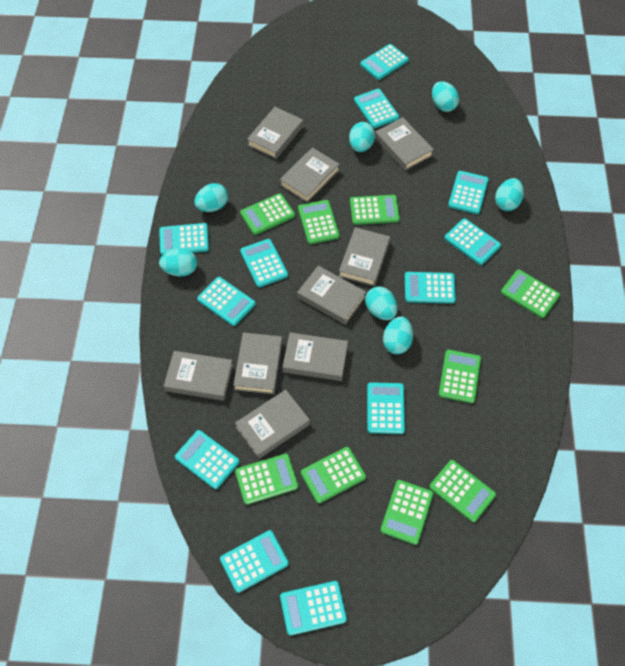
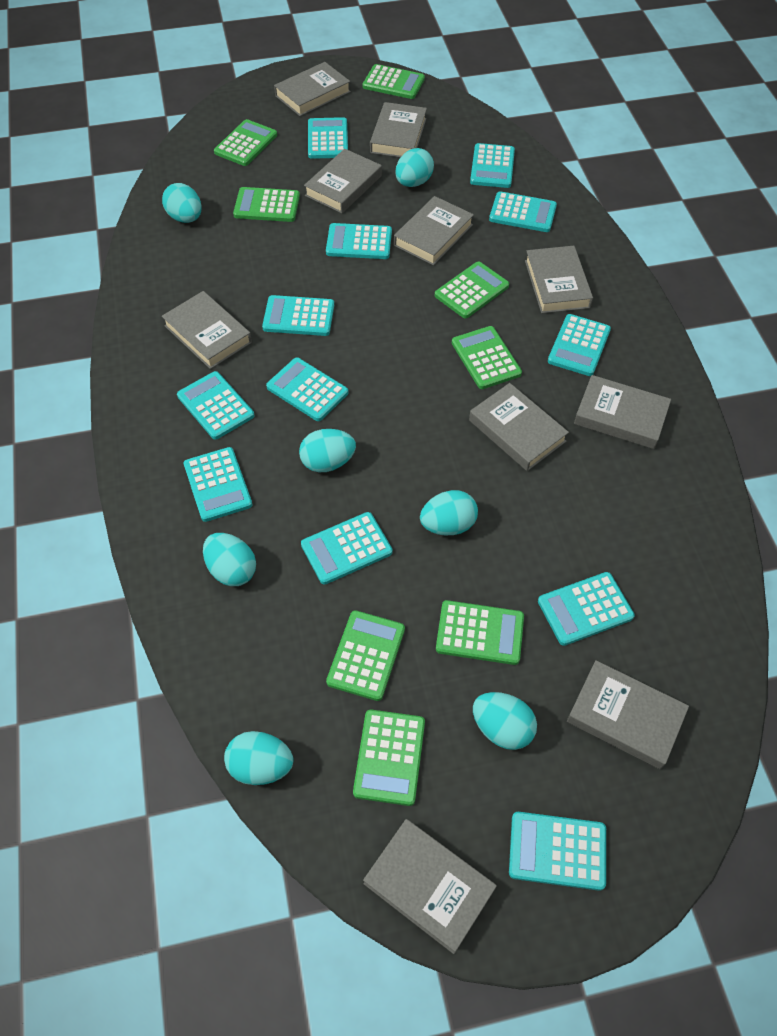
green calculator: 9 -> 8
grey book: 9 -> 10

